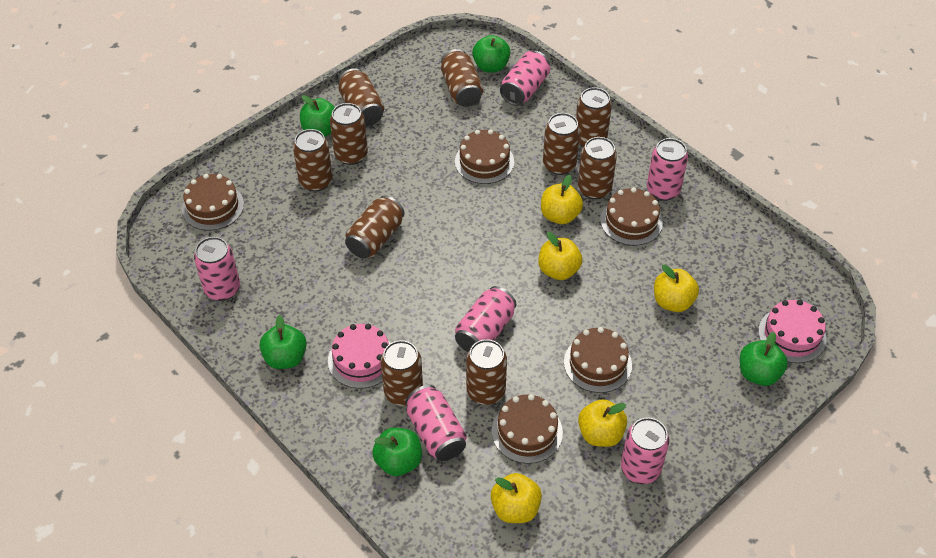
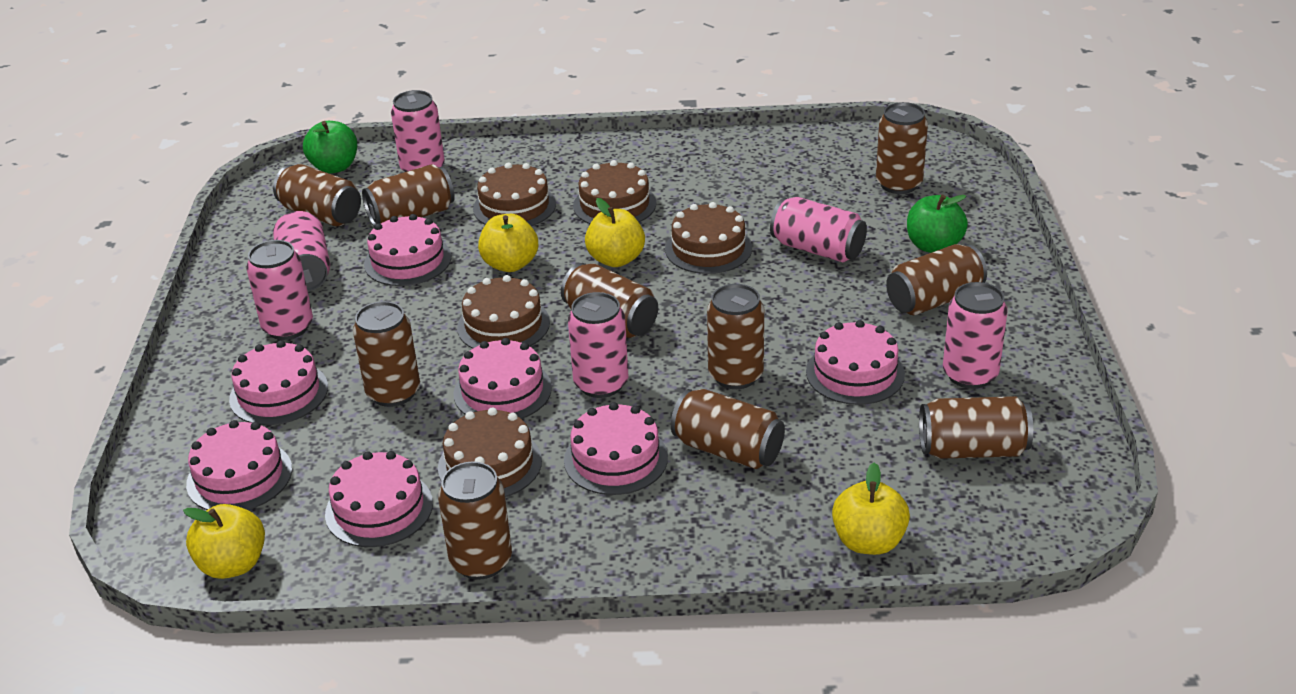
green apple: 5 -> 2
pink cake: 2 -> 7
yellow apple: 5 -> 4

